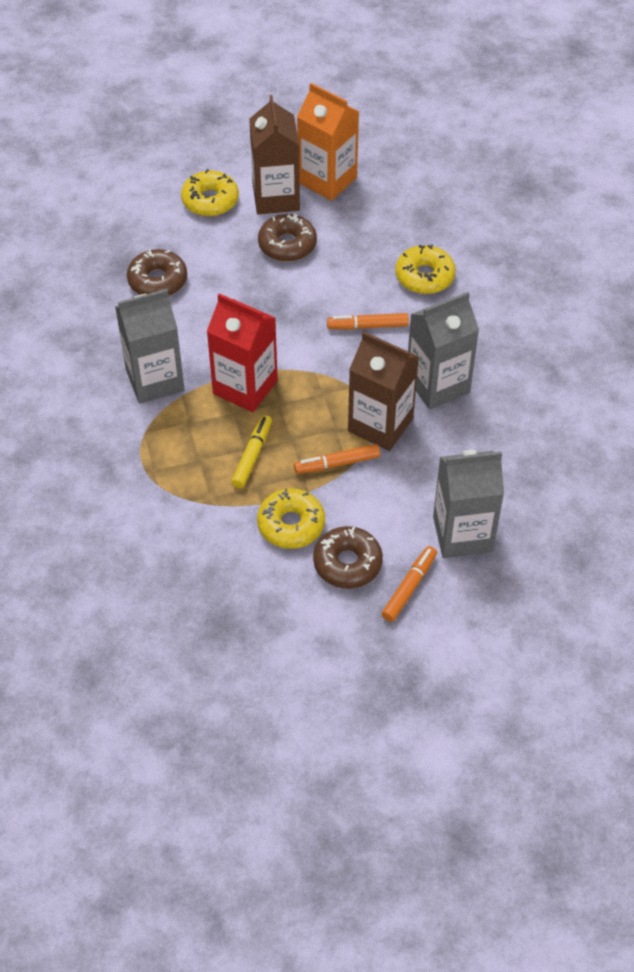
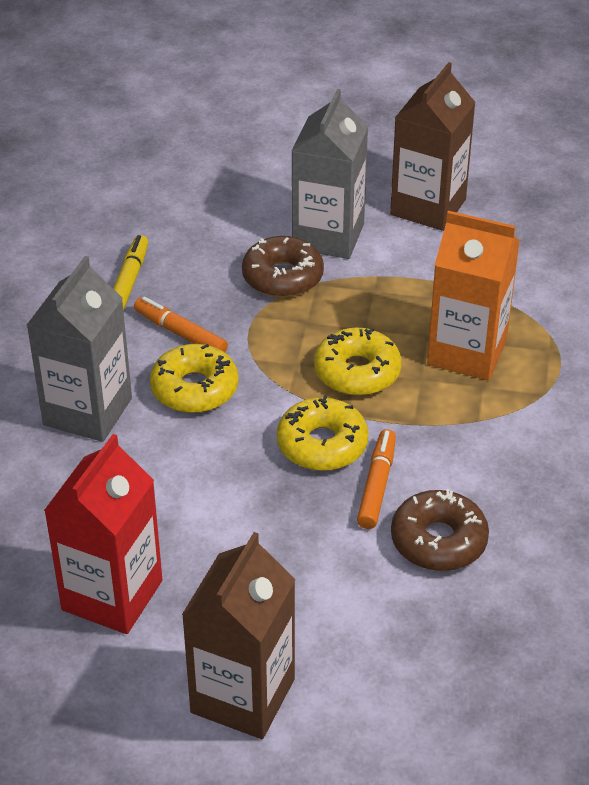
brown donut: 3 -> 2
grey carton: 3 -> 2
orange marker: 3 -> 2

